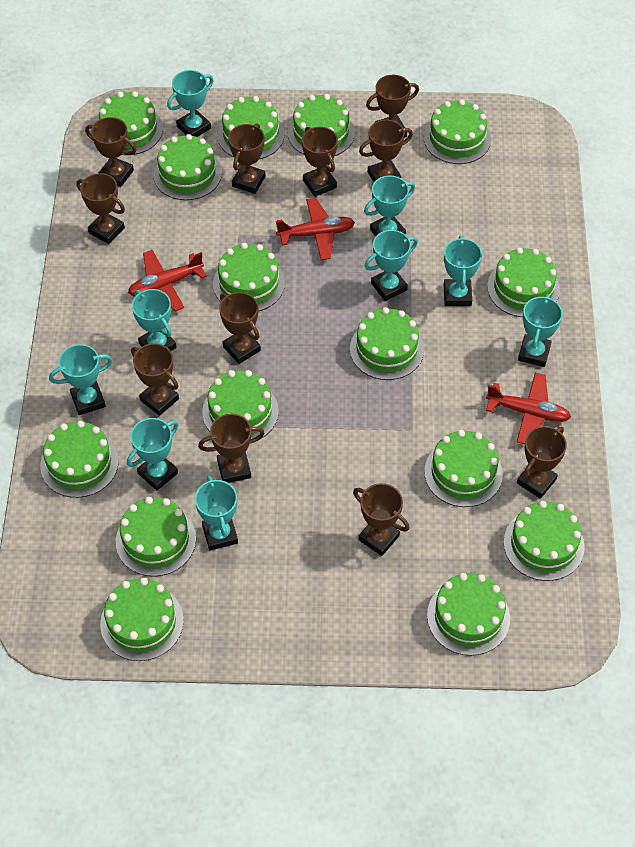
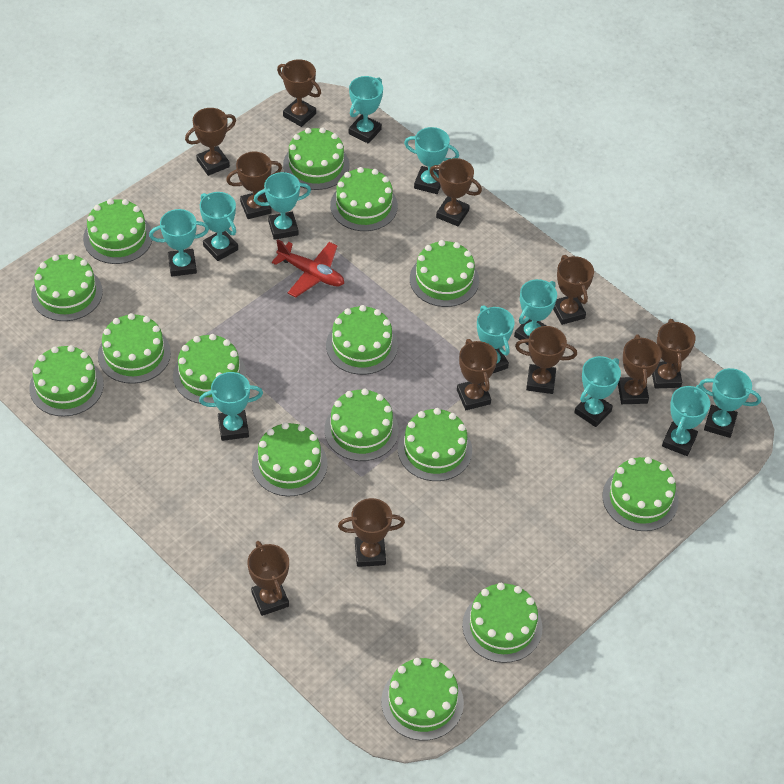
red plane: 3 -> 1
turquoise trophy: 9 -> 11

